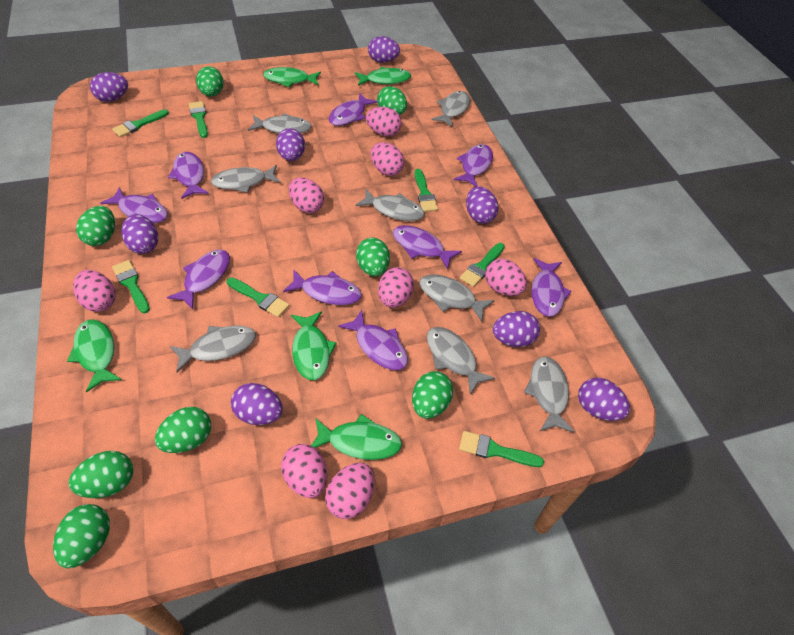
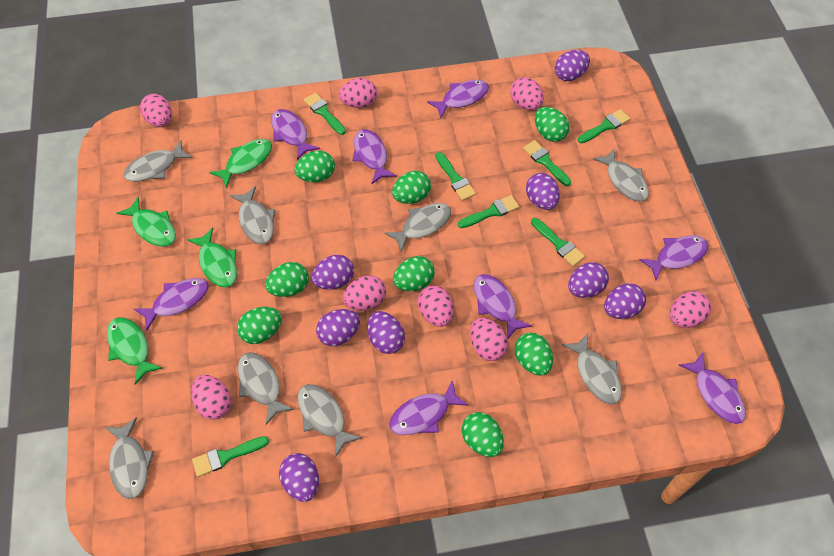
green fish: 5 -> 4
purple fish: 9 -> 8

